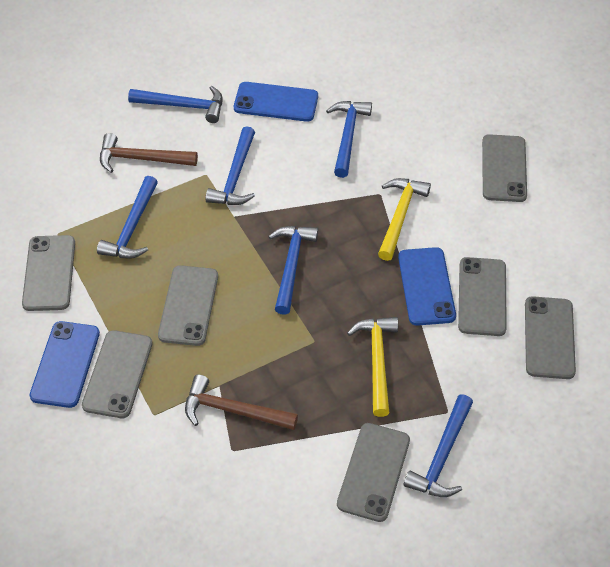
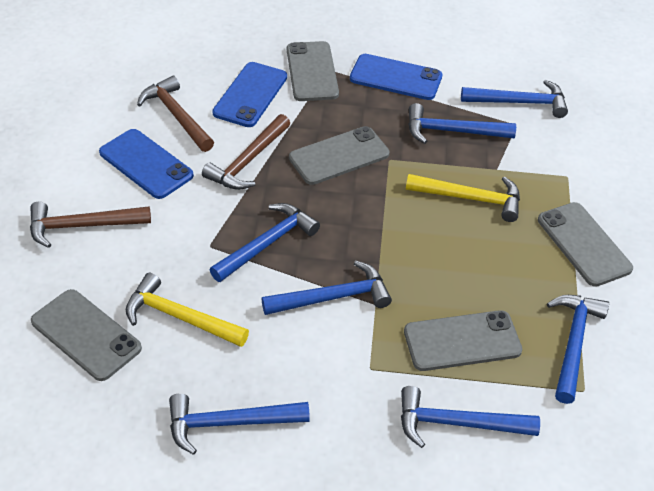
blue hammer: 6 -> 7
brown hammer: 2 -> 3
grey phone: 7 -> 5

